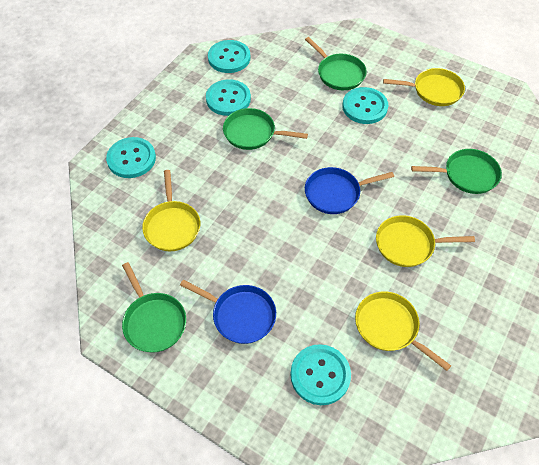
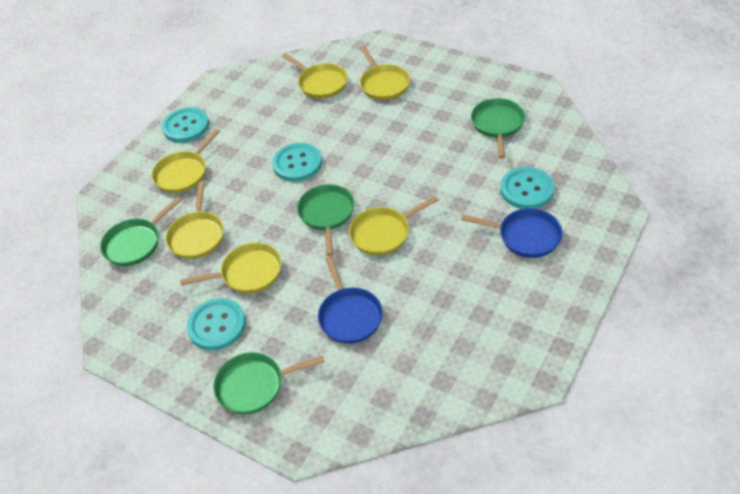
turquoise button: 5 -> 4
yellow pan: 4 -> 6

